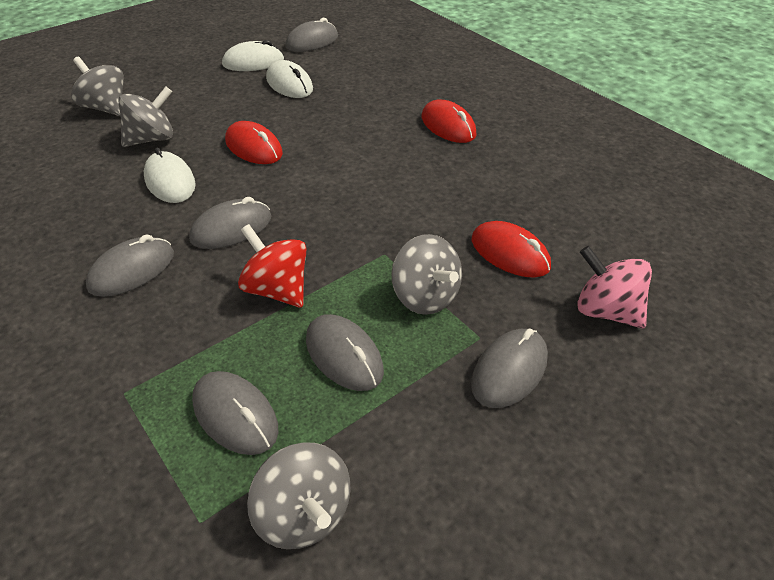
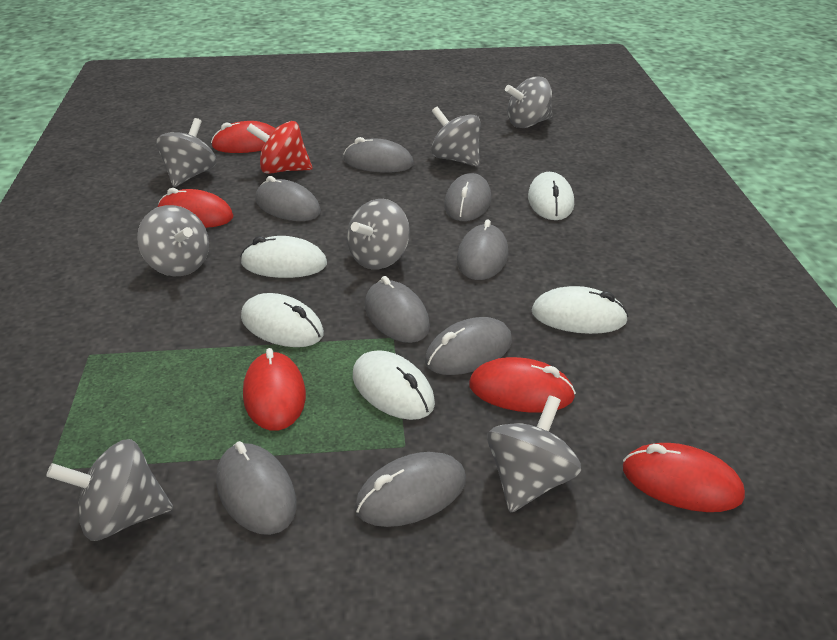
grey mouse: 6 -> 8
grey spinning top: 4 -> 7
pink spinning top: 1 -> 0
red mouse: 3 -> 5
white mouse: 3 -> 5

